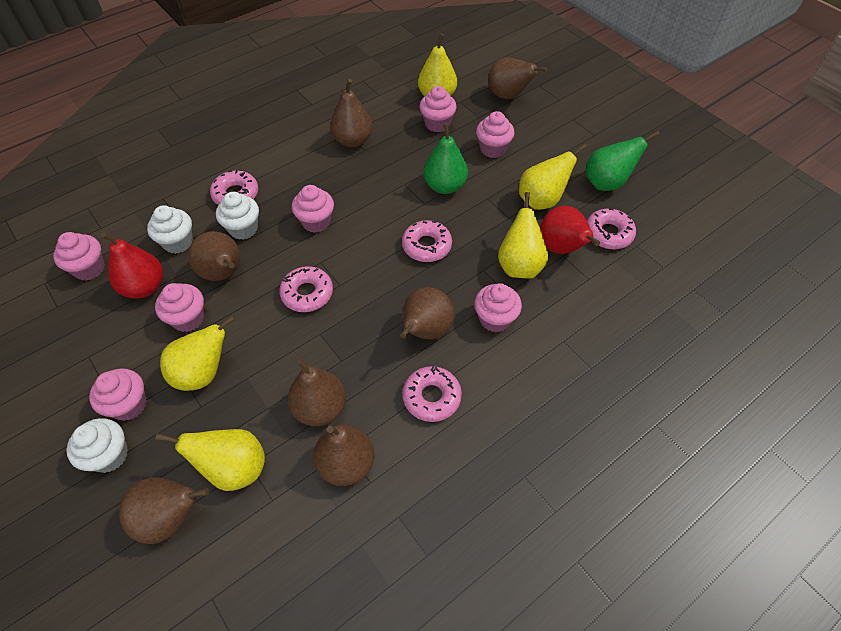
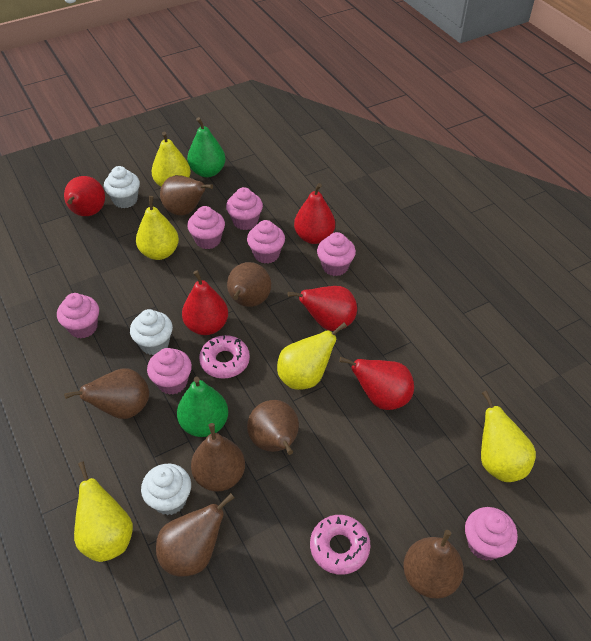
pink donut: 5 -> 2
red pear: 2 -> 5

